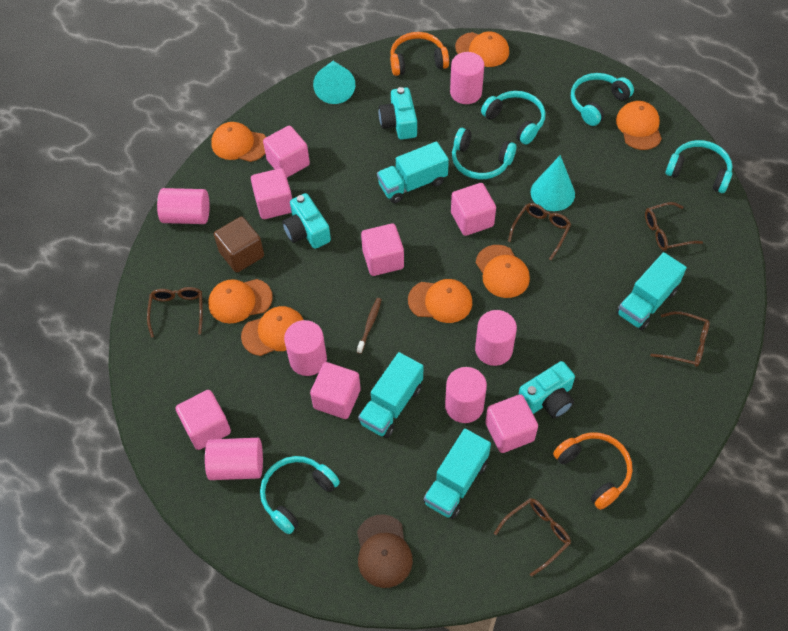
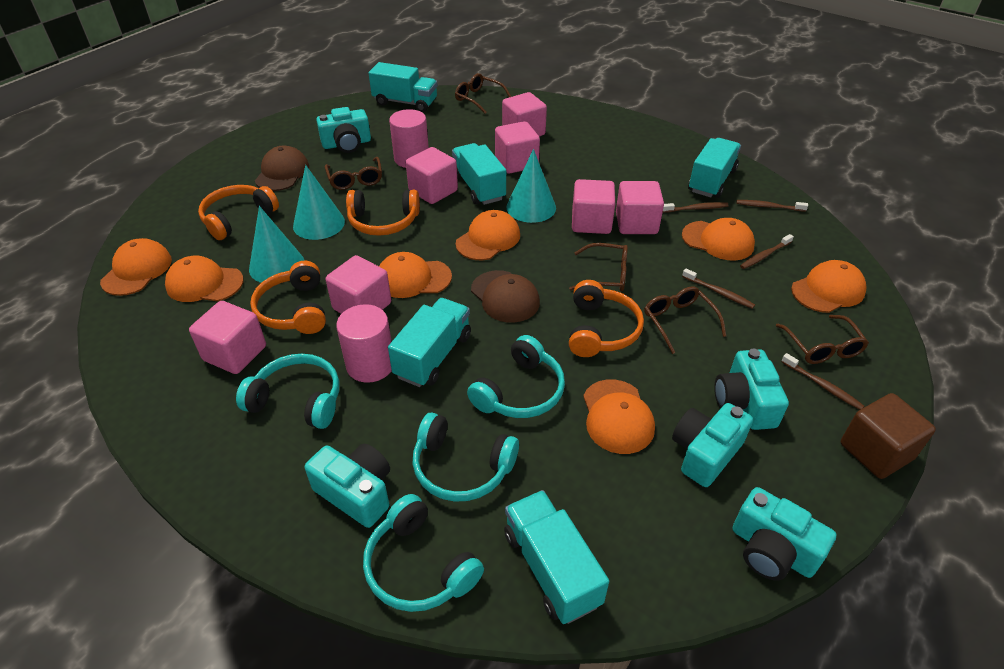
brown cap: 1 -> 2
brown toothbrush: 1 -> 5
orange headphones: 2 -> 4
pink cylinder: 6 -> 2
turquoise camera: 3 -> 5
turquoise cone: 2 -> 3
turquoise headphones: 5 -> 4
turquoise truck: 4 -> 5

